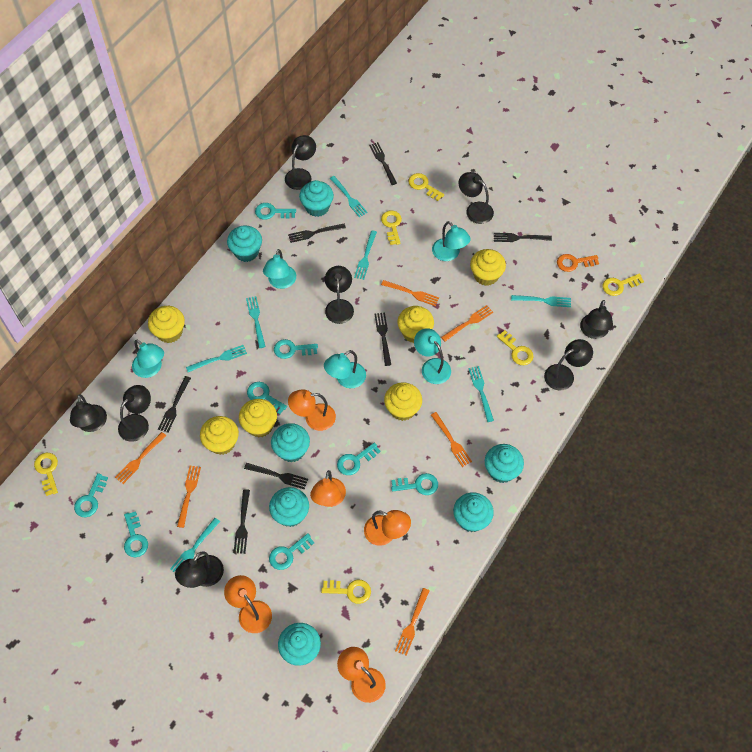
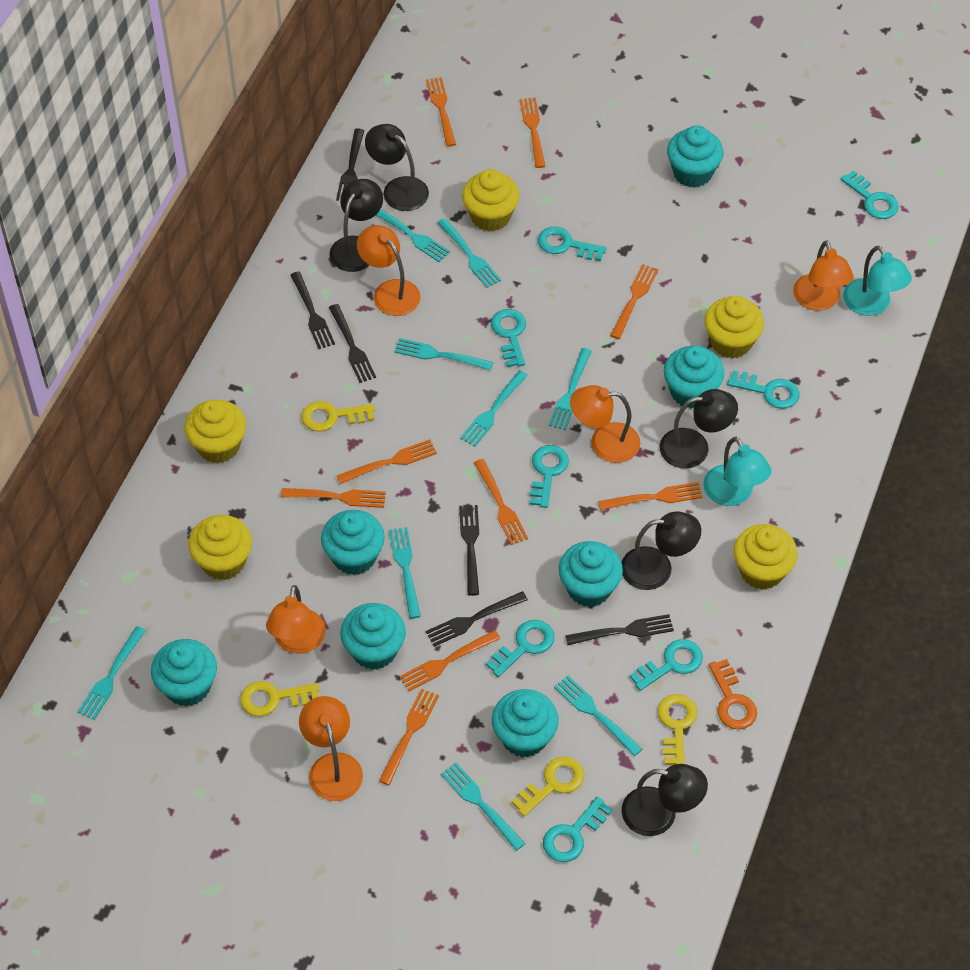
black fork: 7 -> 6
black lamp: 8 -> 5
orange fork: 6 -> 9
turquoise fork: 7 -> 9
turquoise lamp: 5 -> 2
yellow cupcake: 6 -> 5
yellow key: 6 -> 4

